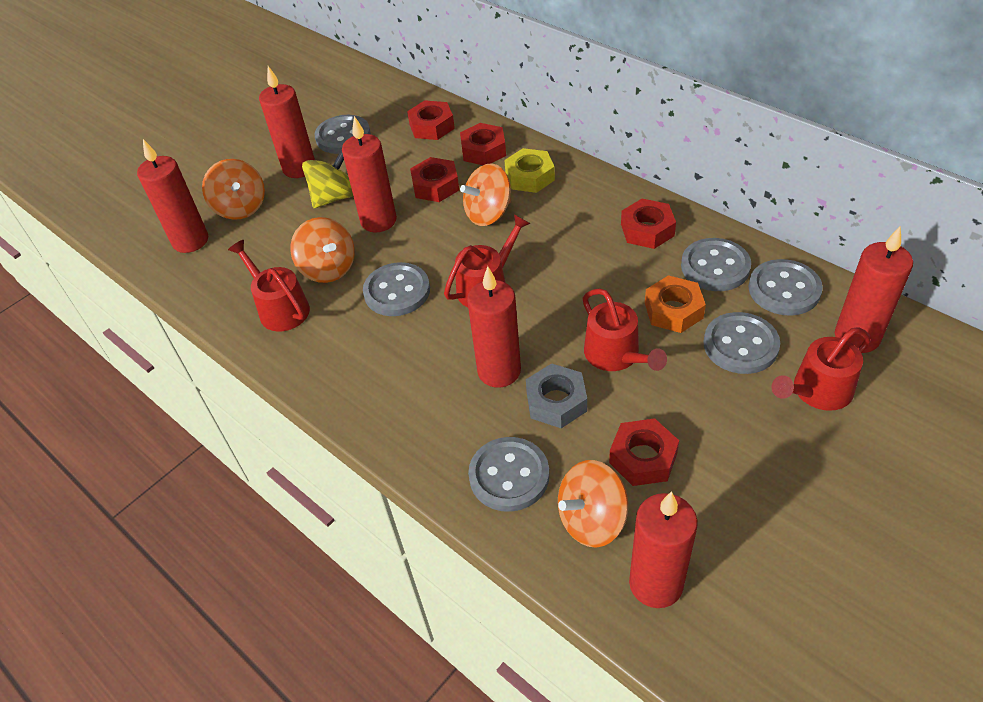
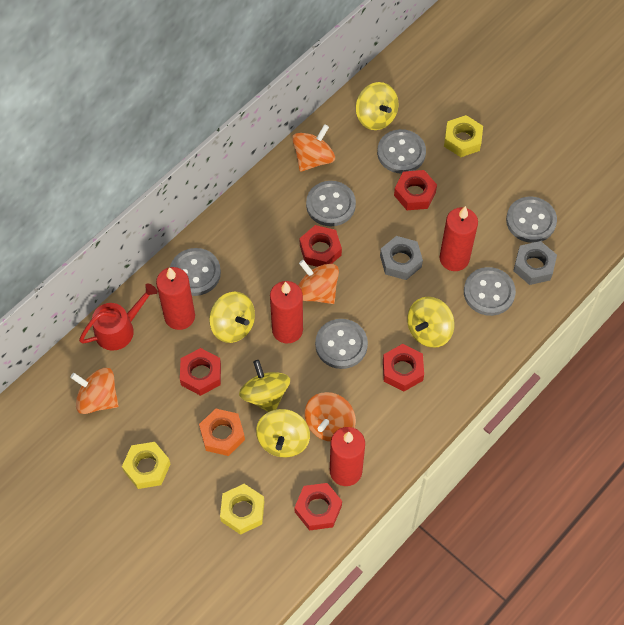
grey nut: 1 -> 2
red candle: 6 -> 4
red watering can: 4 -> 1
yellow nut: 1 -> 3
yellow spinning top: 1 -> 5

